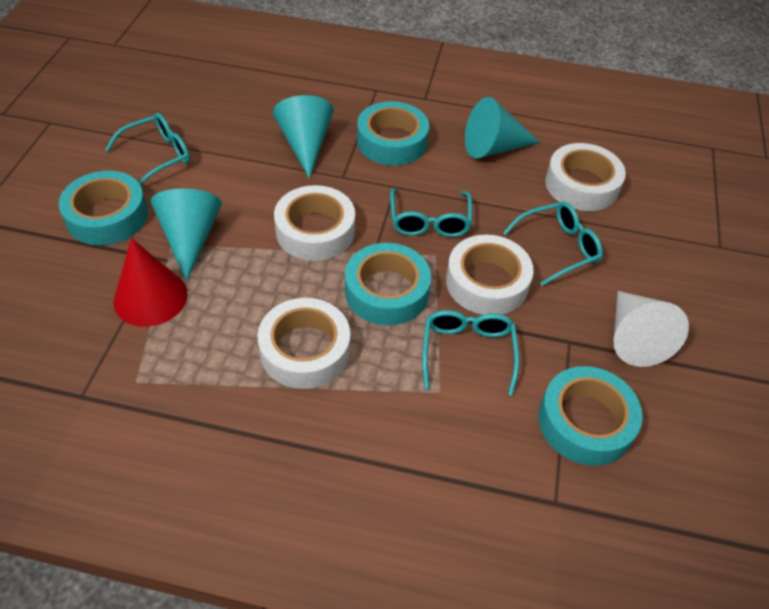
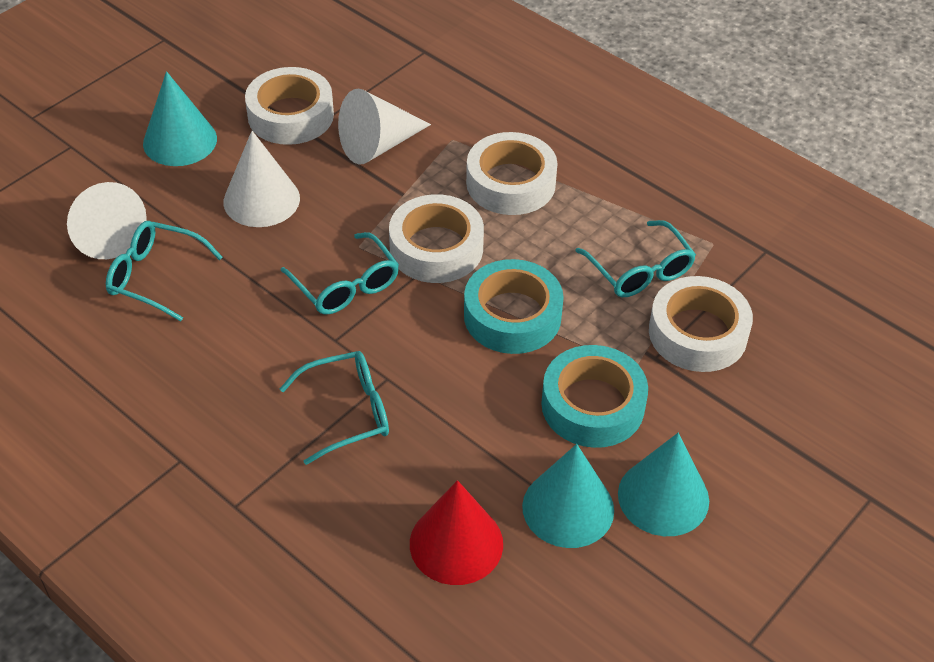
turquoise tape: 4 -> 2
white cone: 1 -> 3

